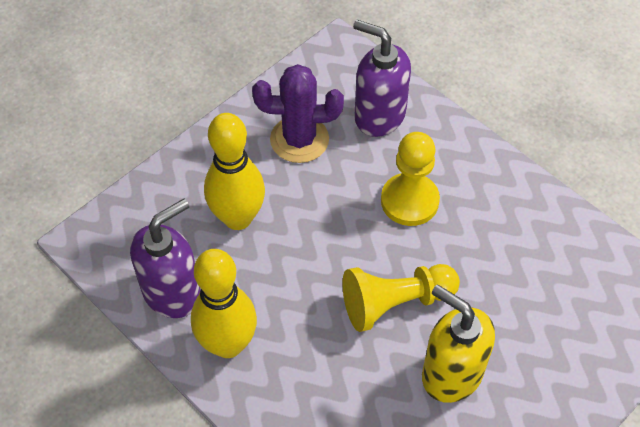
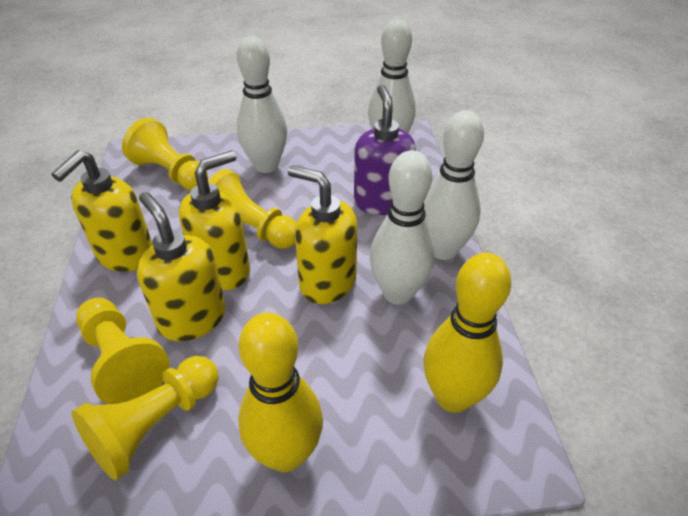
purple cactus: 1 -> 0
purple soap dispenser: 2 -> 1
white bowling pin: 0 -> 4
yellow pawn: 2 -> 4
yellow soap dispenser: 1 -> 4

